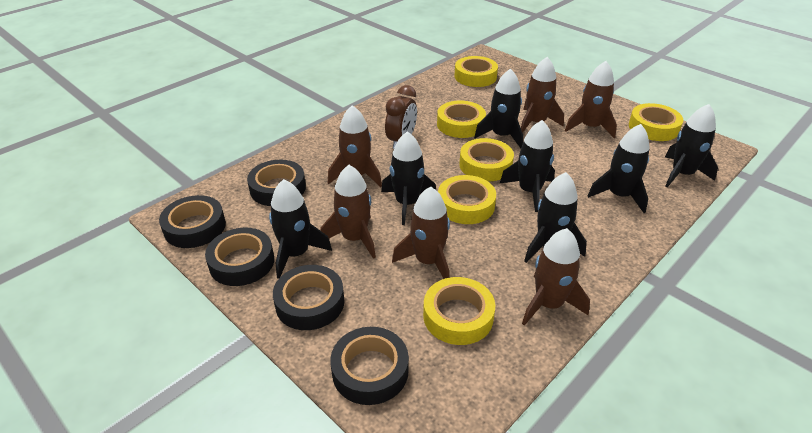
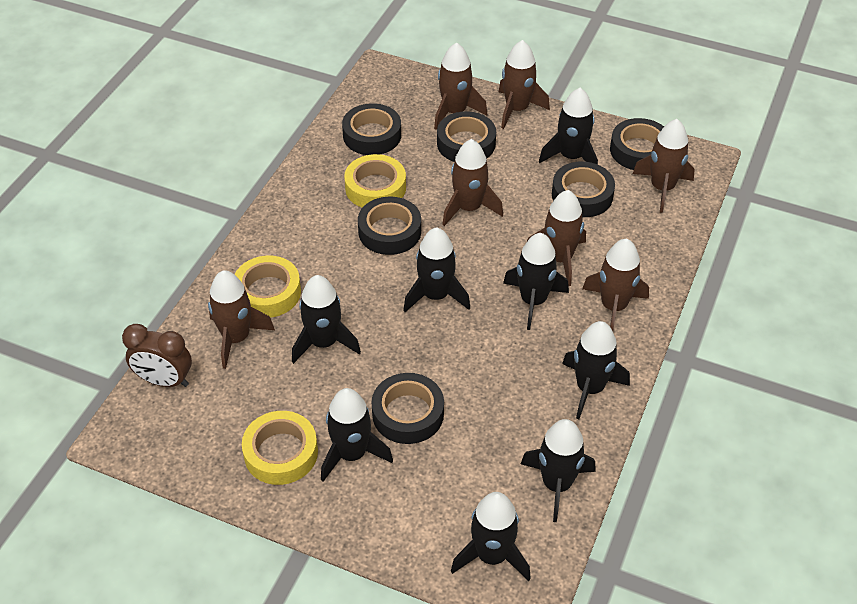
black rocket: 7 -> 8
black tape: 5 -> 6
brown rocket: 6 -> 7
yellow tape: 6 -> 3

